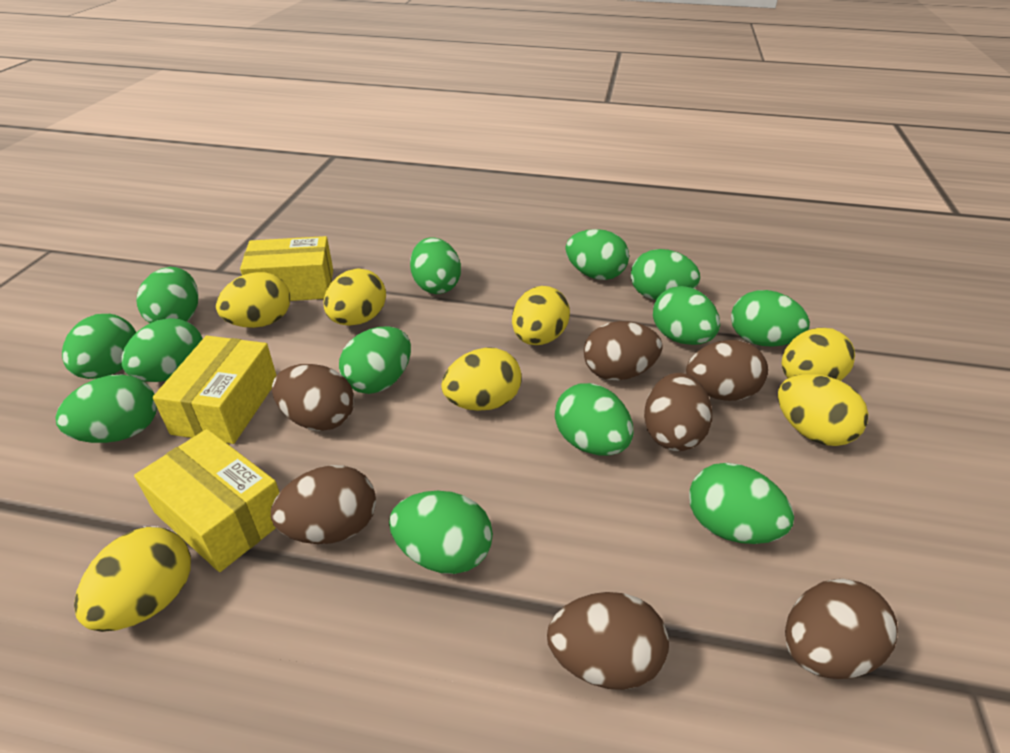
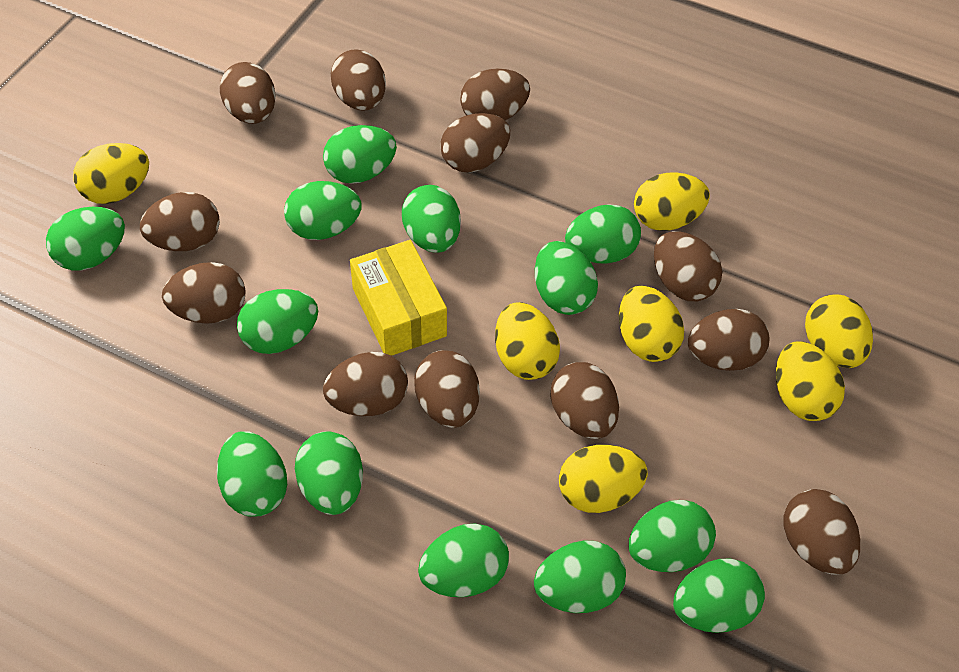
brown egg: 7 -> 12
yellow box: 3 -> 1

